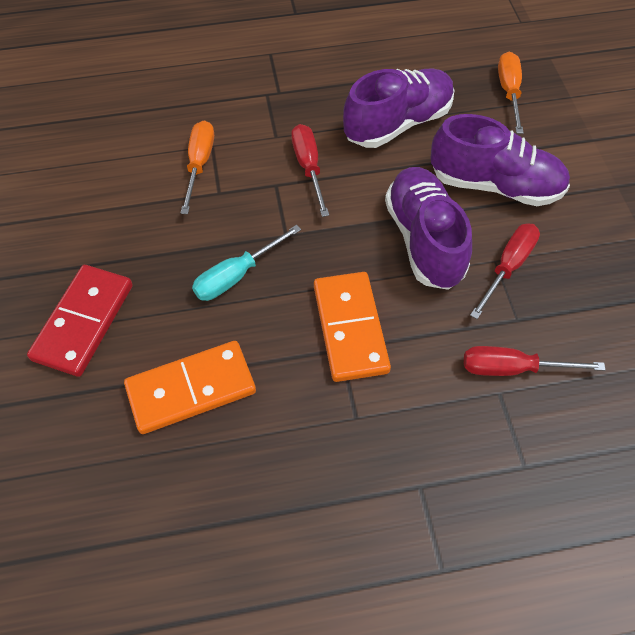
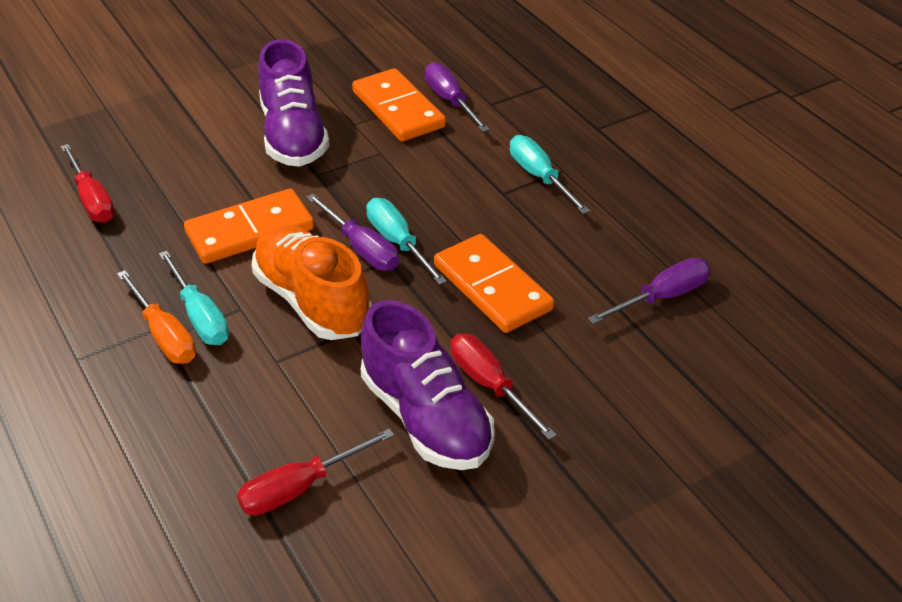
orange domino: 2 -> 3
orange screwdriver: 2 -> 1
orange shoe: 0 -> 1
purple screwdriver: 0 -> 3
purple shoe: 3 -> 2
red domino: 1 -> 0
turquoise screwdriver: 1 -> 3

